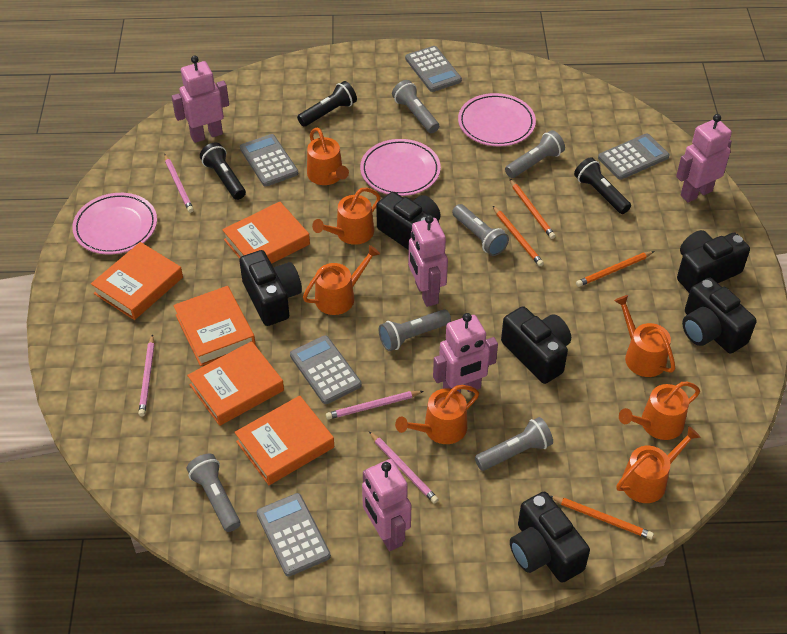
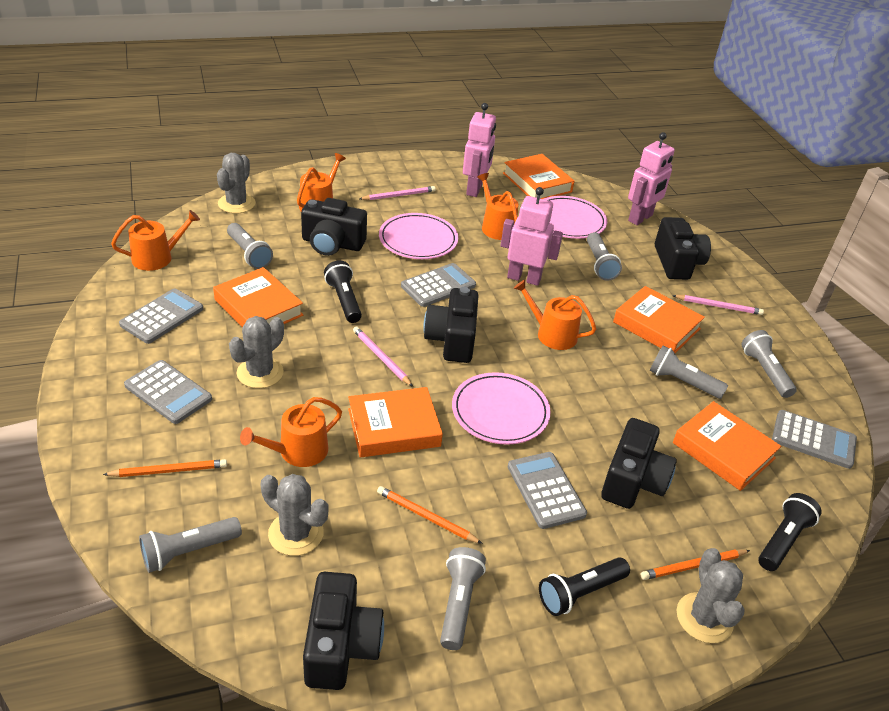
black camera: 6 -> 5
grey cactus: 0 -> 4
orange pencil: 4 -> 3
orange watering can: 7 -> 5
pink pencil: 4 -> 3
pink robot: 5 -> 3

